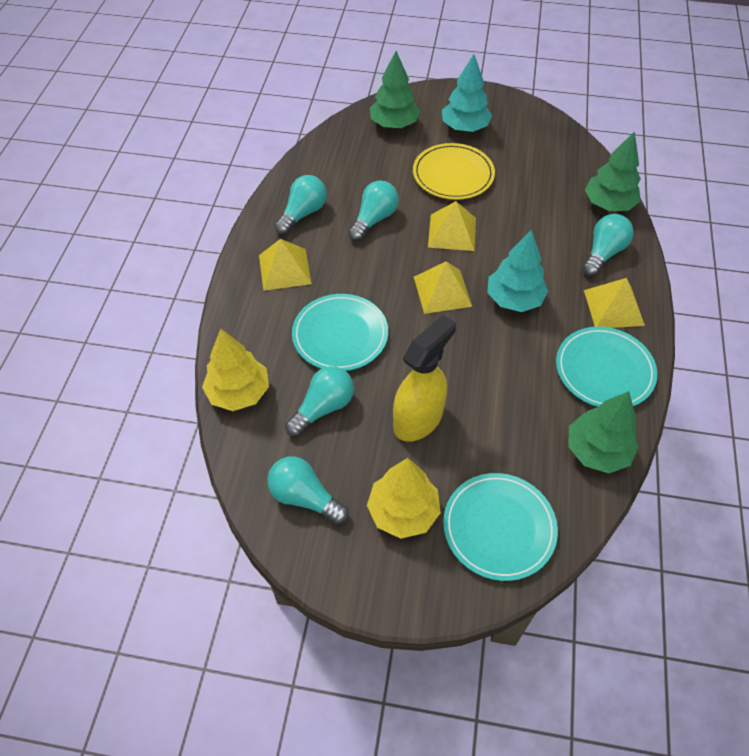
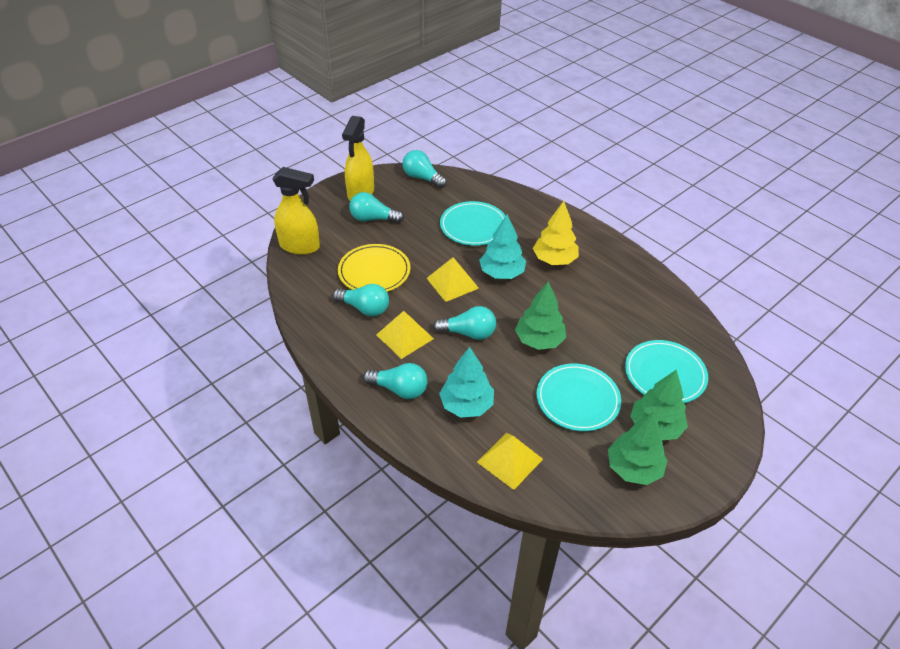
yellow pyramid: 4 -> 3
yellow spray bottle: 1 -> 2
yellow tree: 2 -> 1

